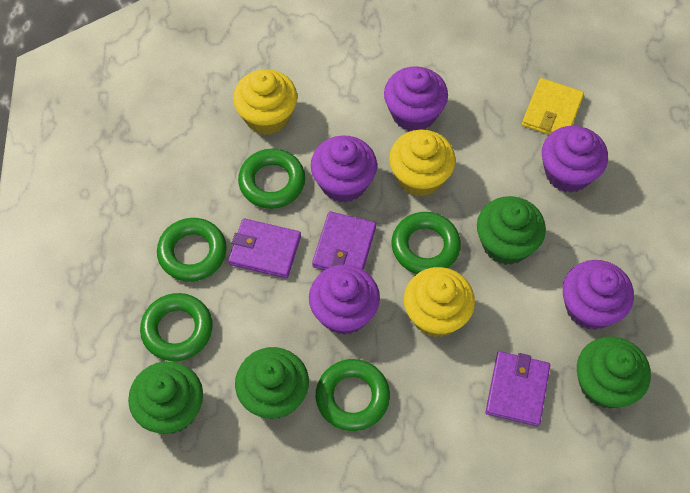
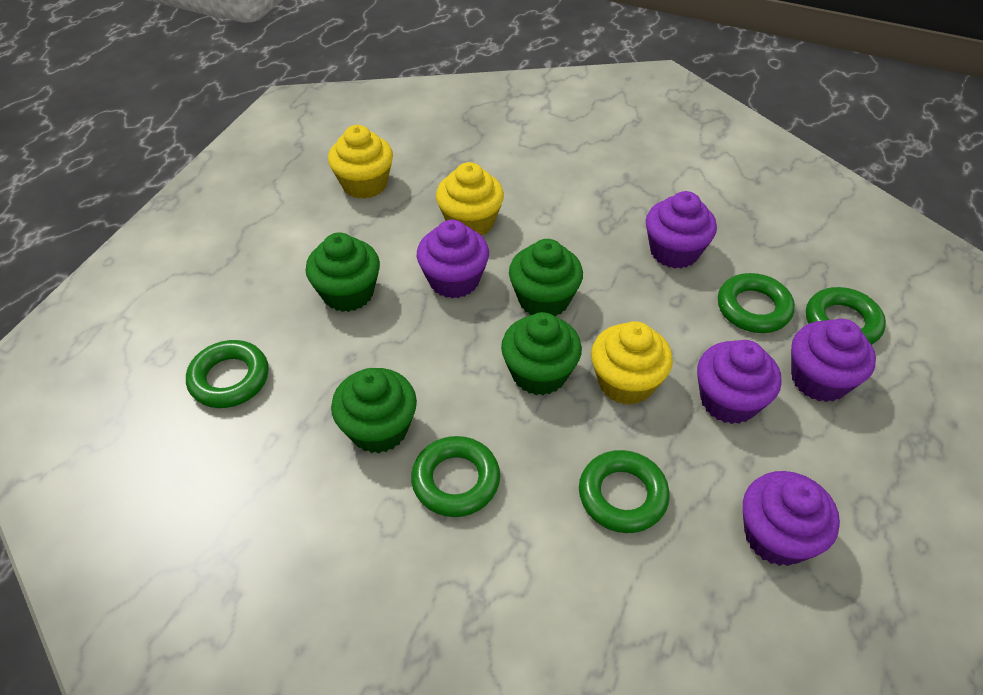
purple wallet: 3 -> 0
yellow wallet: 1 -> 0

